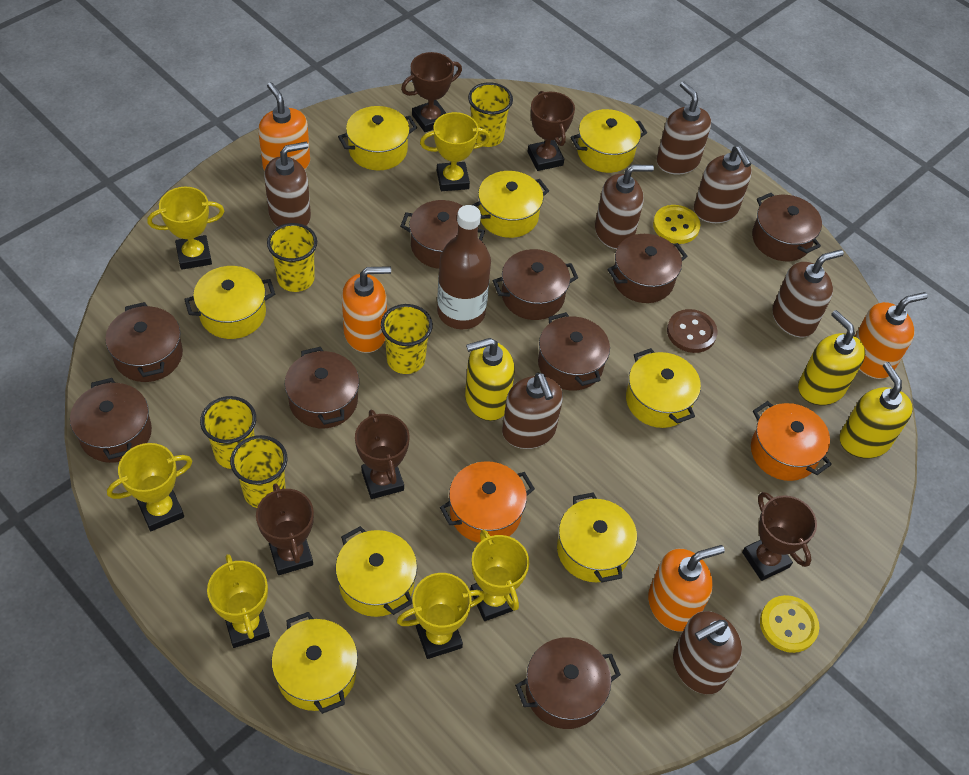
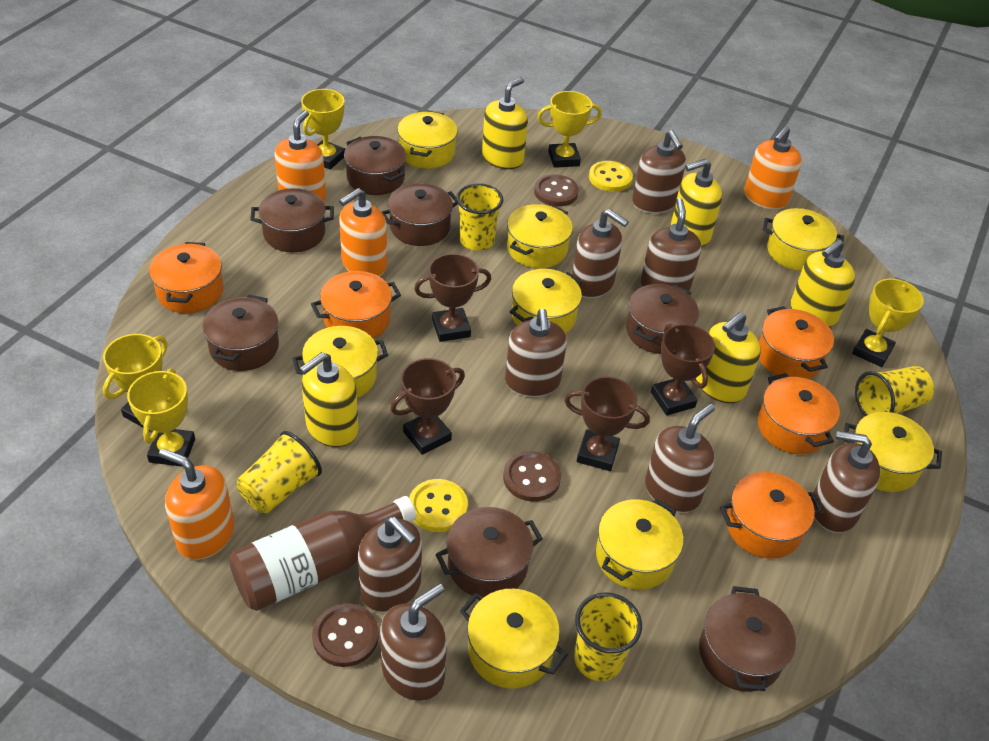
brown button: 1 -> 3
brown pot: 9 -> 7
brown soap dispenser: 7 -> 8
brown trophy: 5 -> 4
orange pot: 2 -> 5
yellow cup: 5 -> 4
yellow soap dispenser: 3 -> 5
yellow trophy: 6 -> 5

